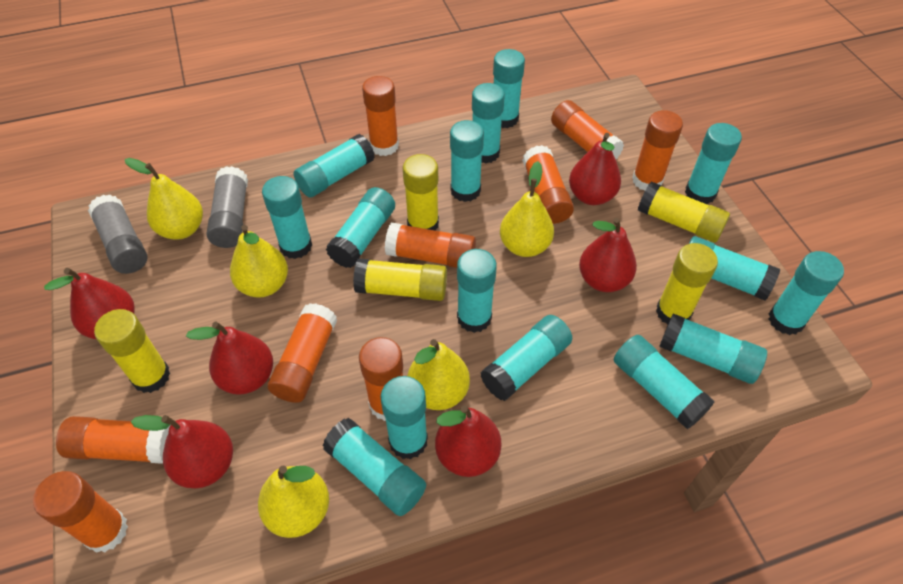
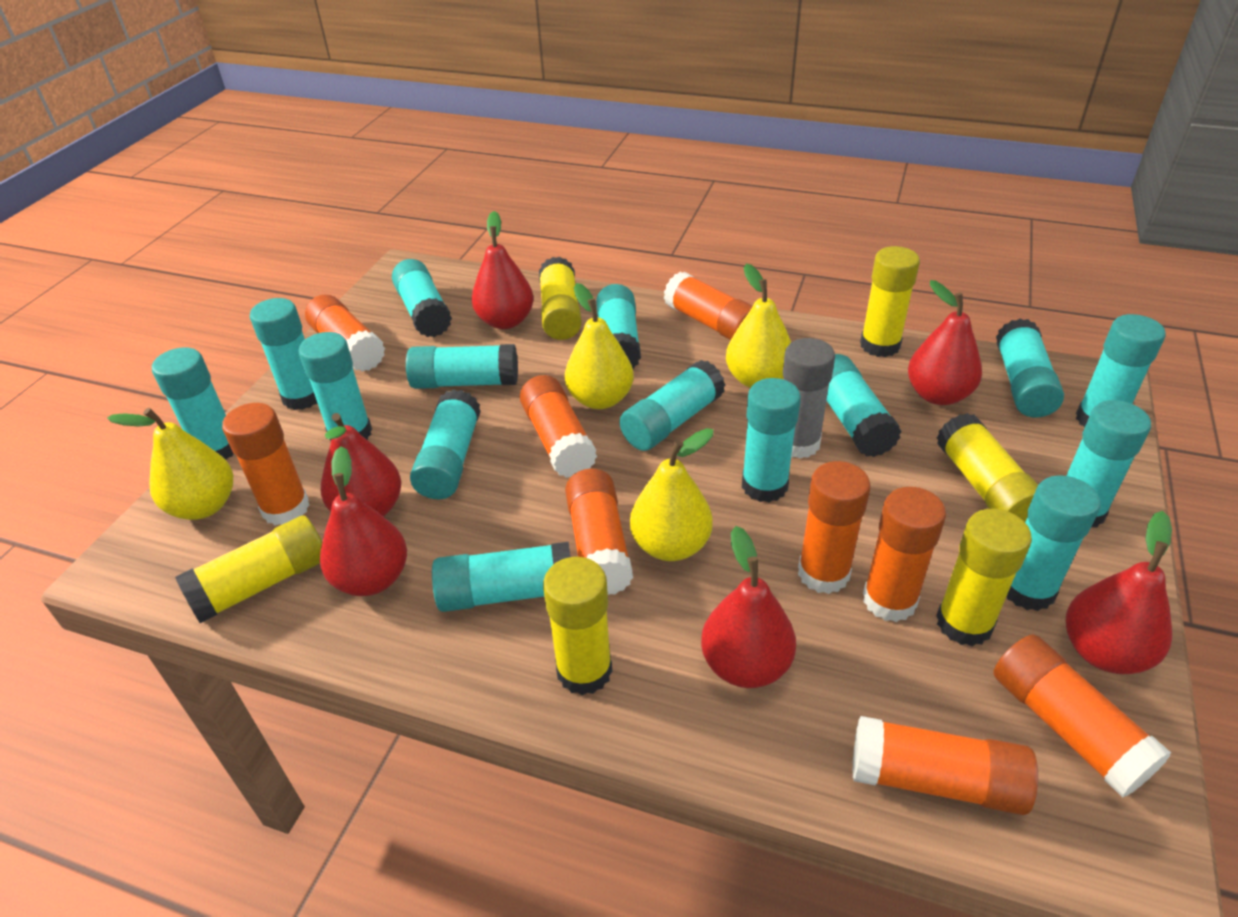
grey glue stick: 2 -> 1
yellow glue stick: 5 -> 6
yellow pear: 5 -> 4

